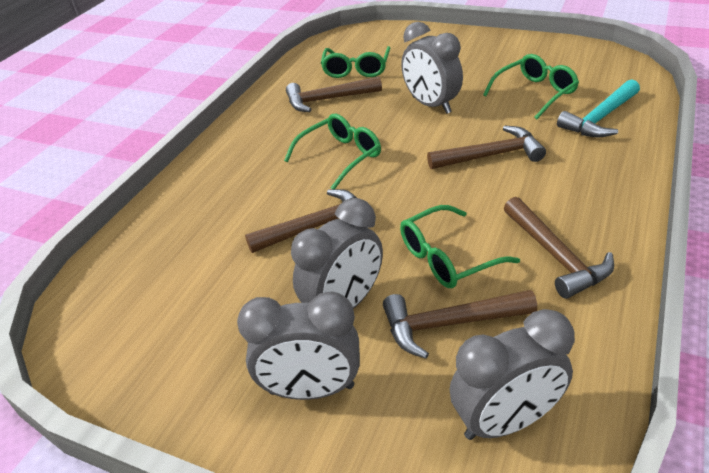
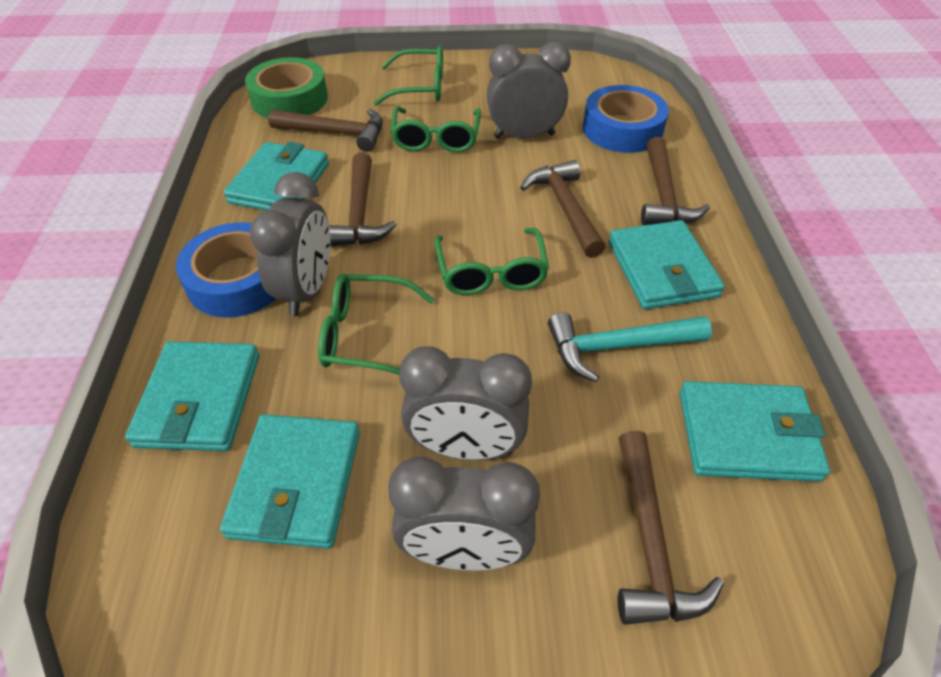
blue tape: 0 -> 2
green tape: 0 -> 1
turquoise wallet: 0 -> 5

